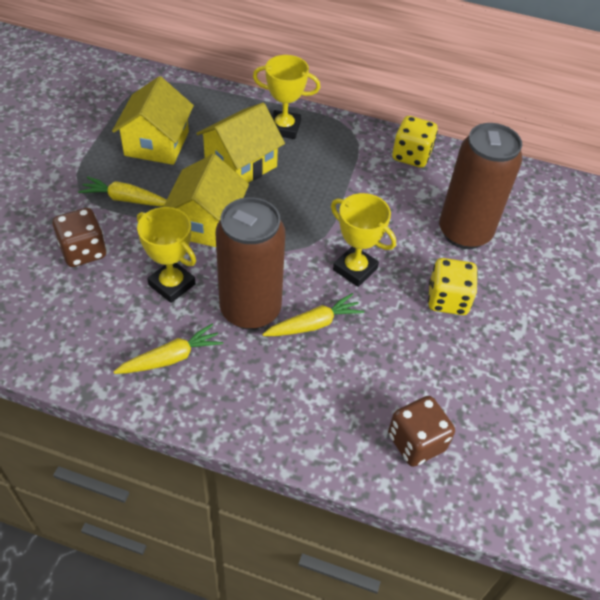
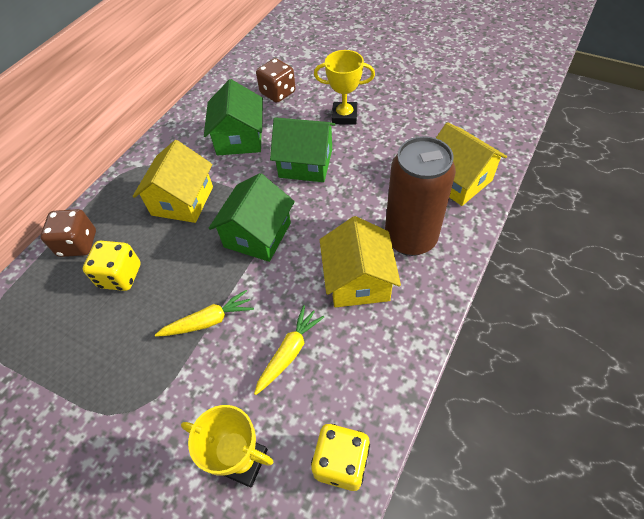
brown can: 2 -> 1
green house: 0 -> 3
yellow carrot: 3 -> 2
yellow trophy: 3 -> 2

